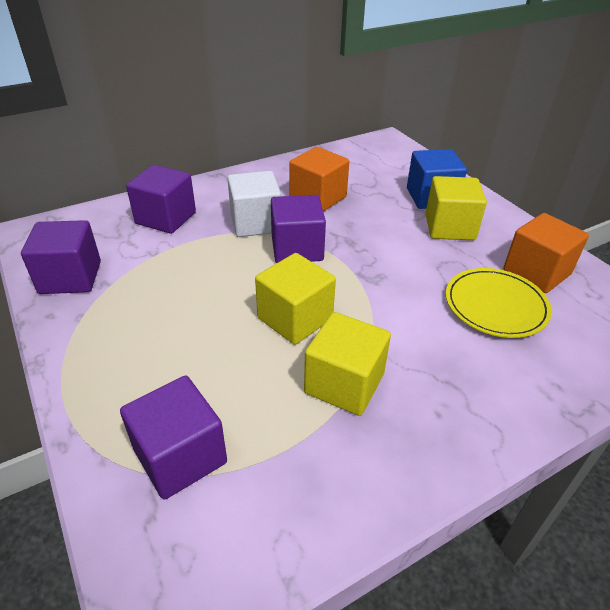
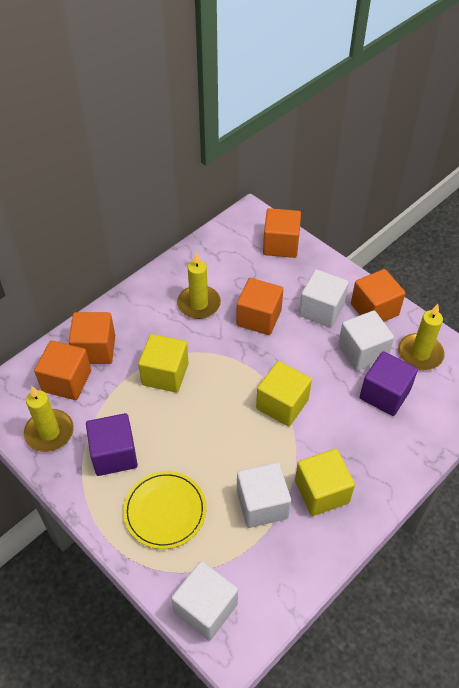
blue cube: 1 -> 0
orange cube: 2 -> 5
purple cube: 4 -> 2
white cube: 1 -> 4
yellow candle: 0 -> 3

